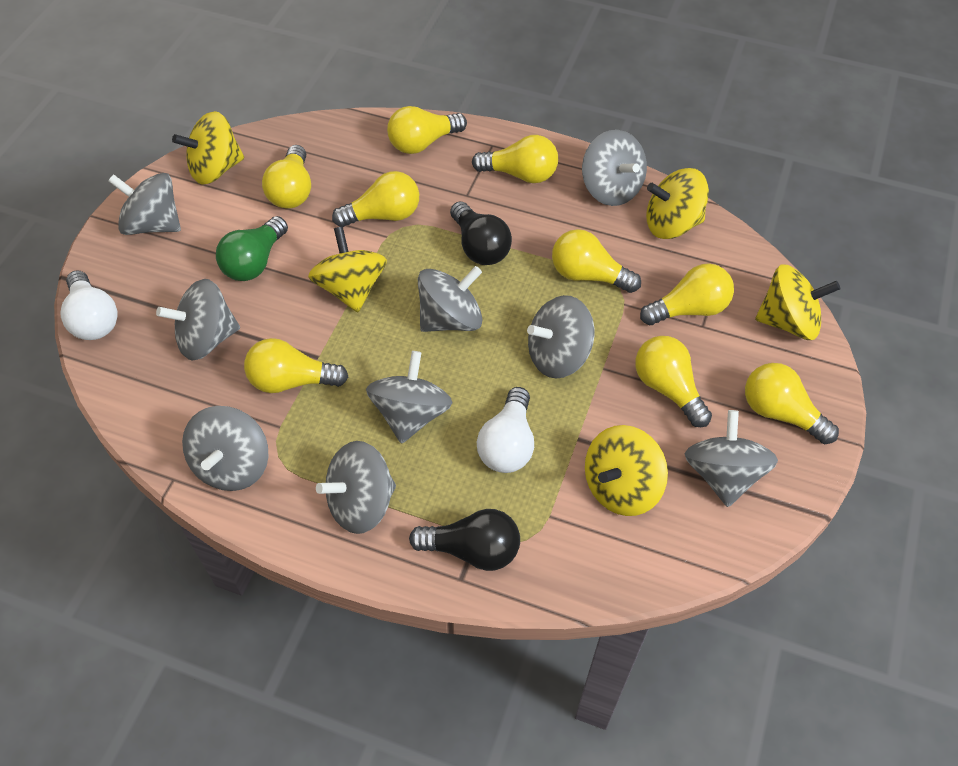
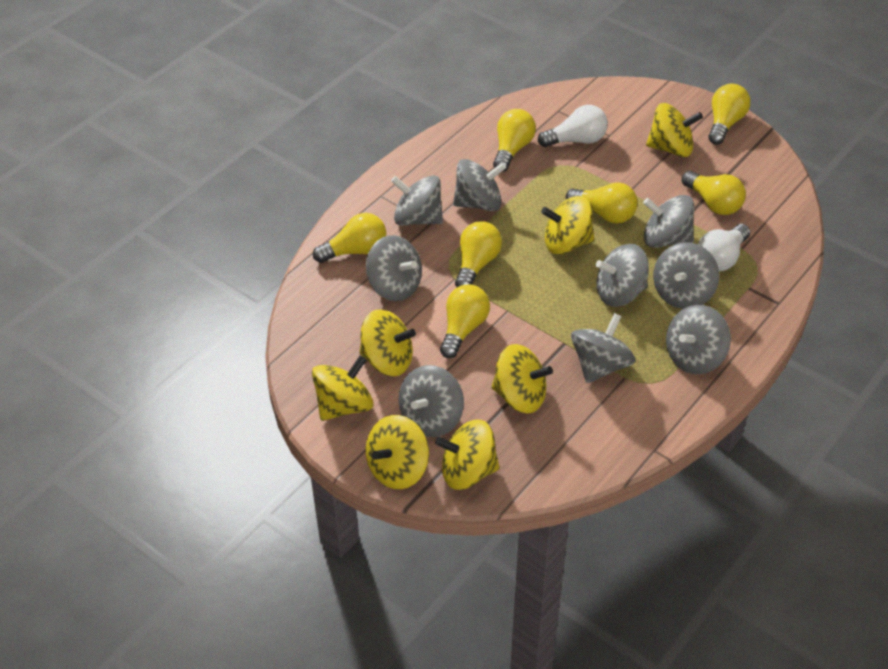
black light bulb: 2 -> 0
green light bulb: 1 -> 0
yellow light bulb: 9 -> 7
yellow spinning top: 5 -> 7

